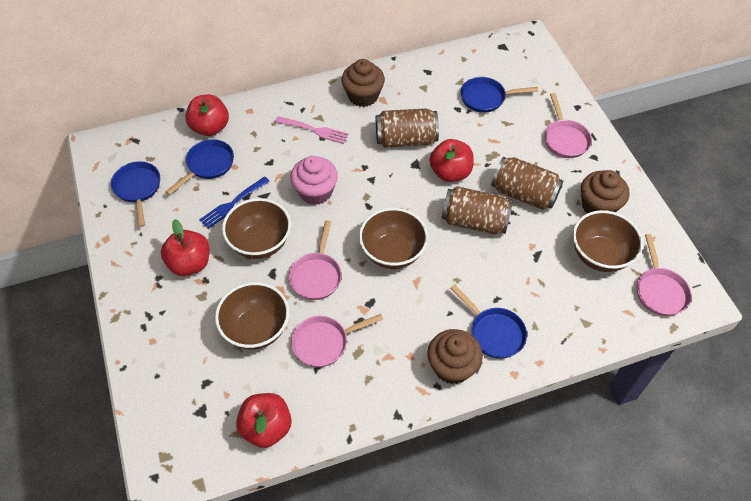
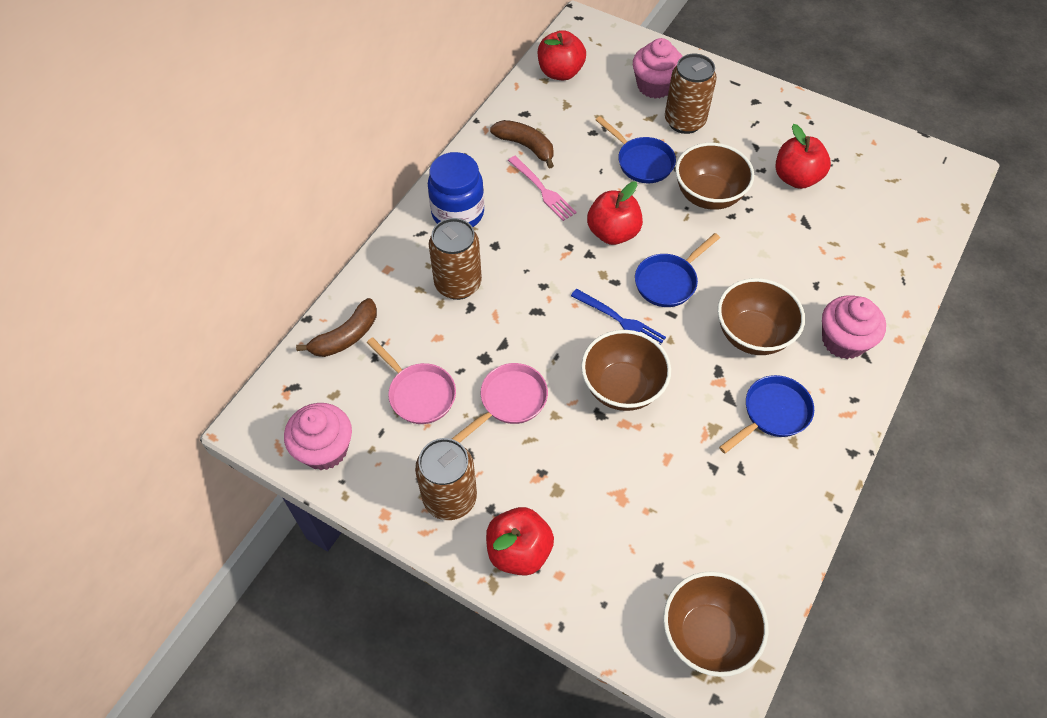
blue jar: 0 -> 1
blue pan: 4 -> 3
brown banana: 0 -> 2
brown cupcake: 3 -> 0
pink cupcake: 1 -> 3
pink pan: 4 -> 2

